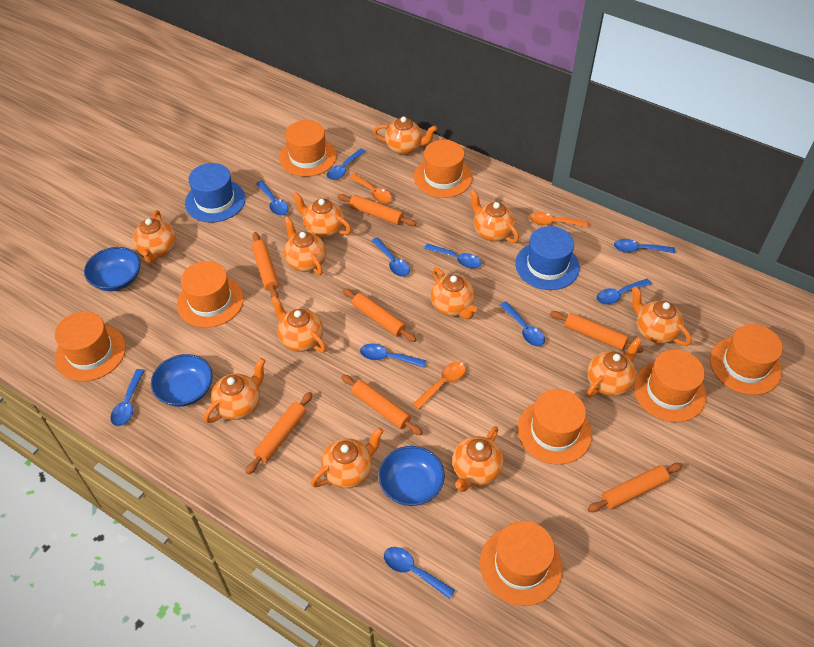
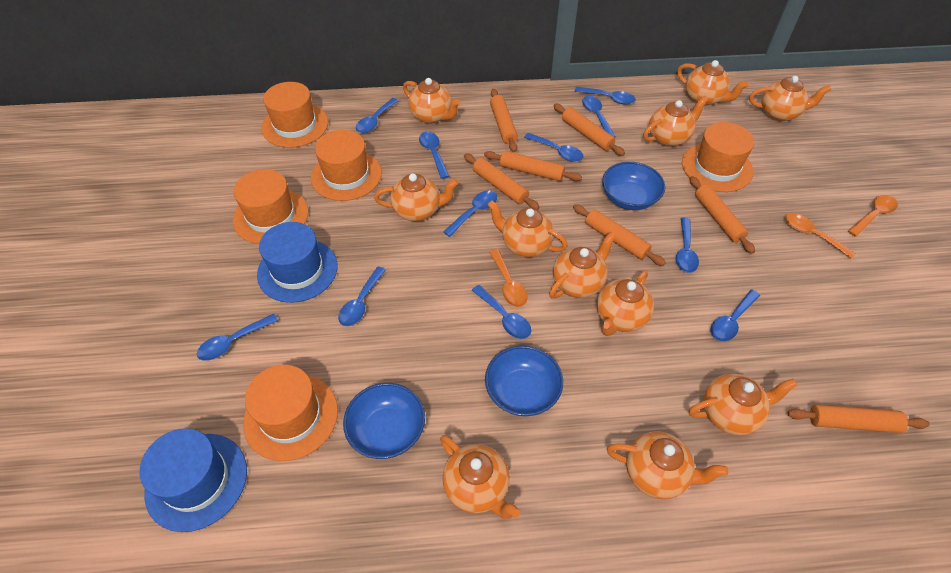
blue spoon: 10 -> 11
orange hat: 8 -> 5
orange teapot: 12 -> 11

